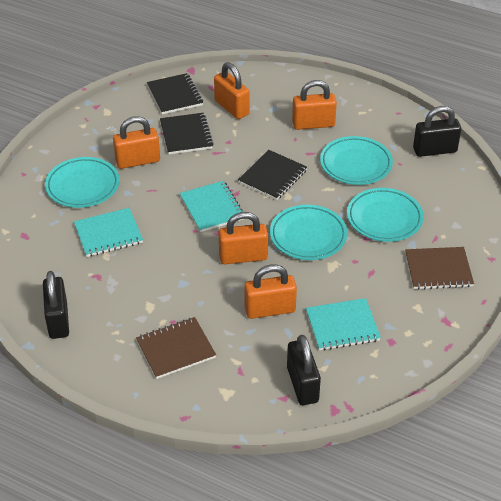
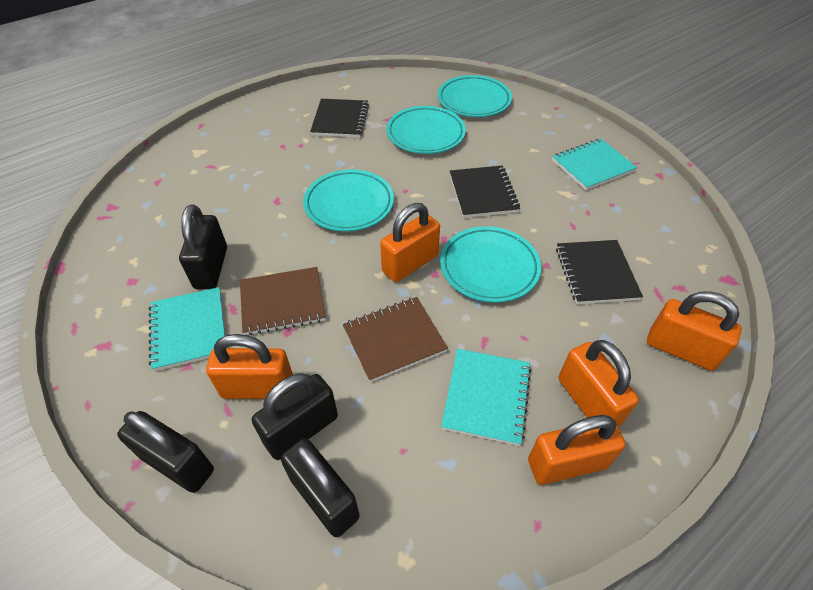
black padlock: 3 -> 4

